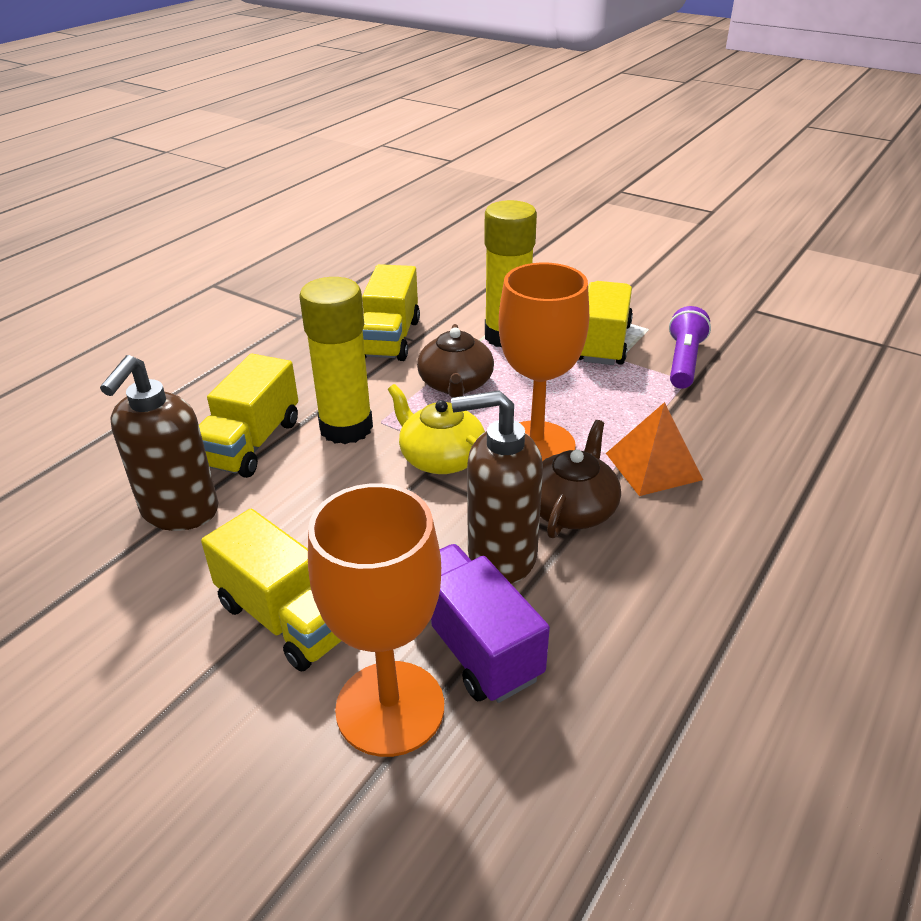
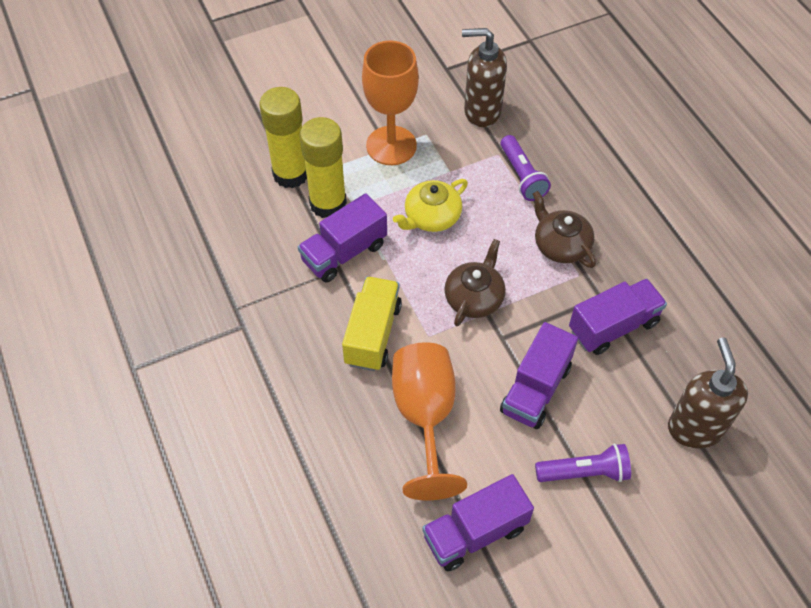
orange pyramid: 1 -> 0
purple flashlight: 1 -> 2
purple truck: 1 -> 4
yellow truck: 4 -> 1

